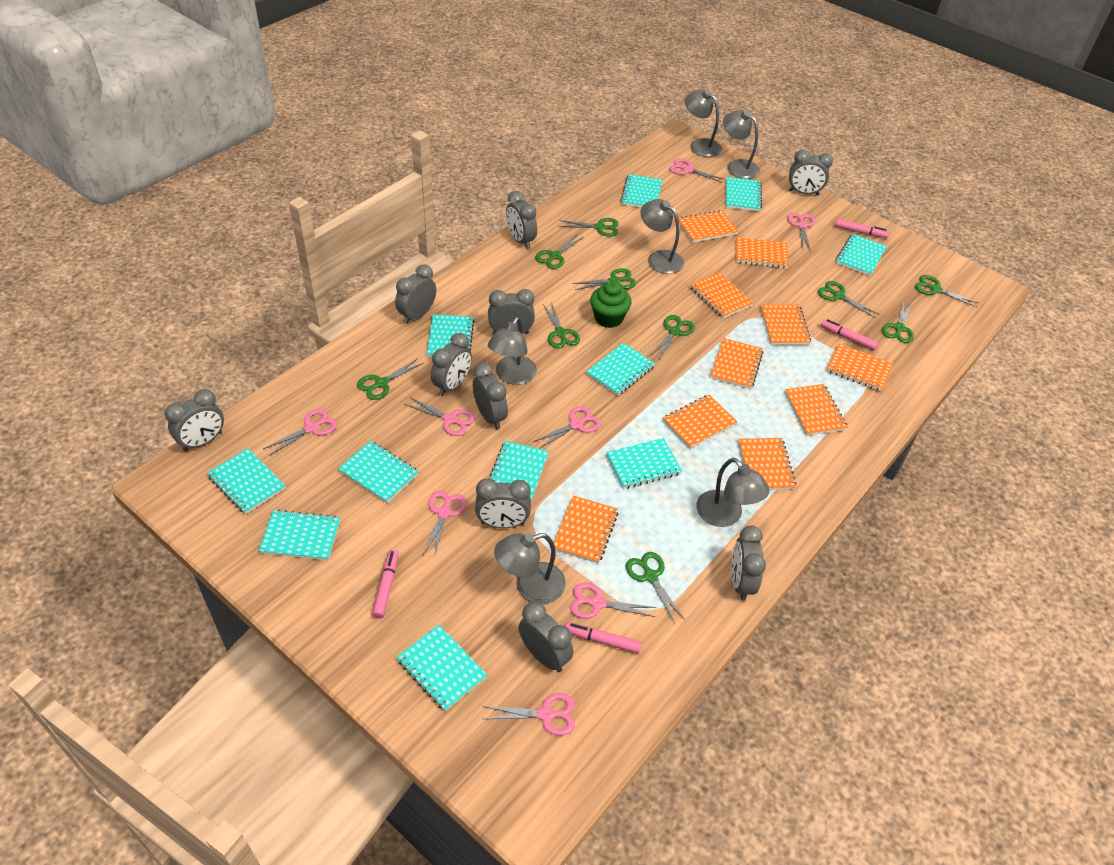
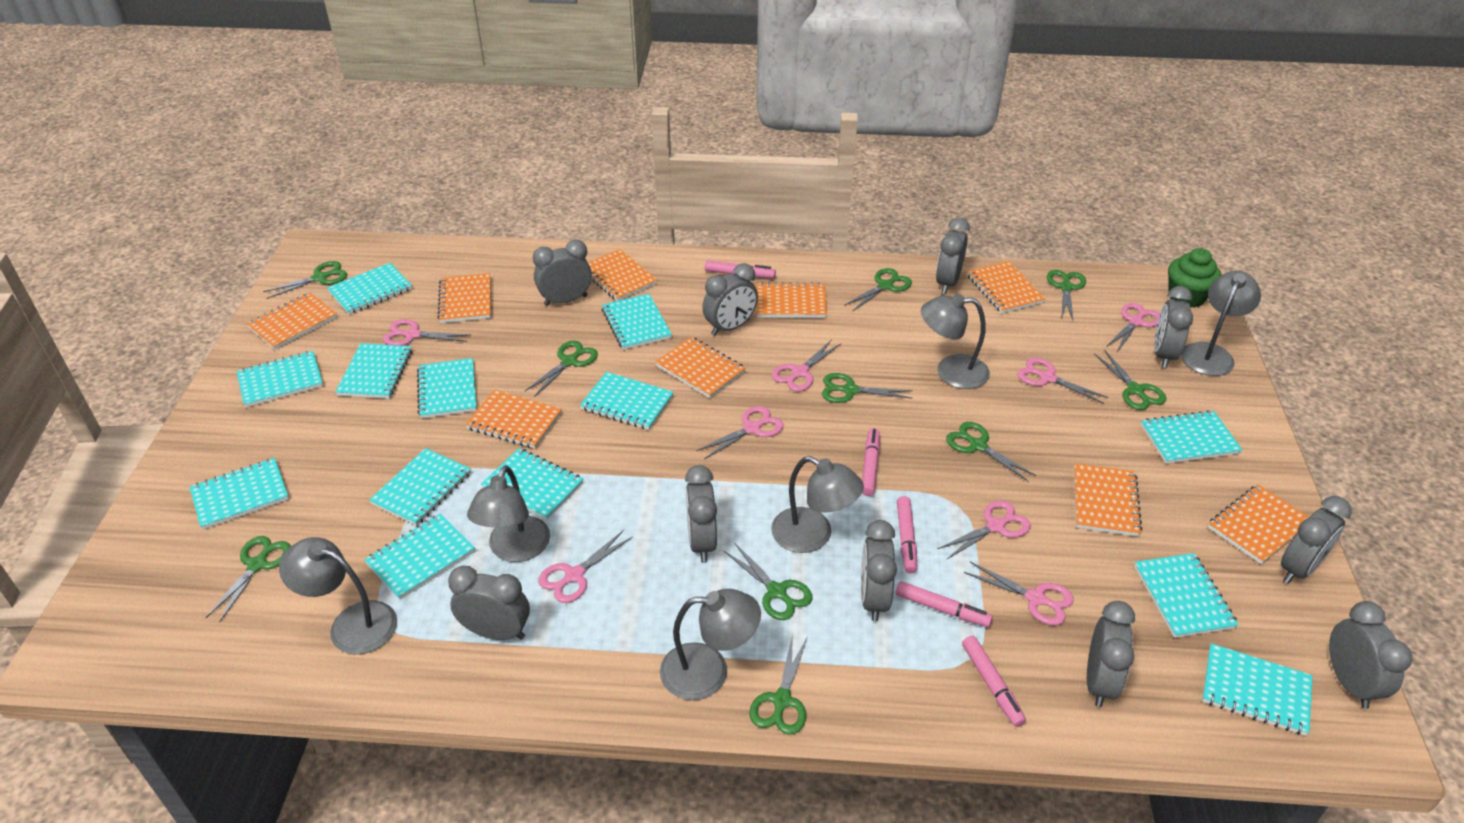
orange notebook: 10 -> 9
pink marker: 4 -> 5
turquoise notebook: 11 -> 13

